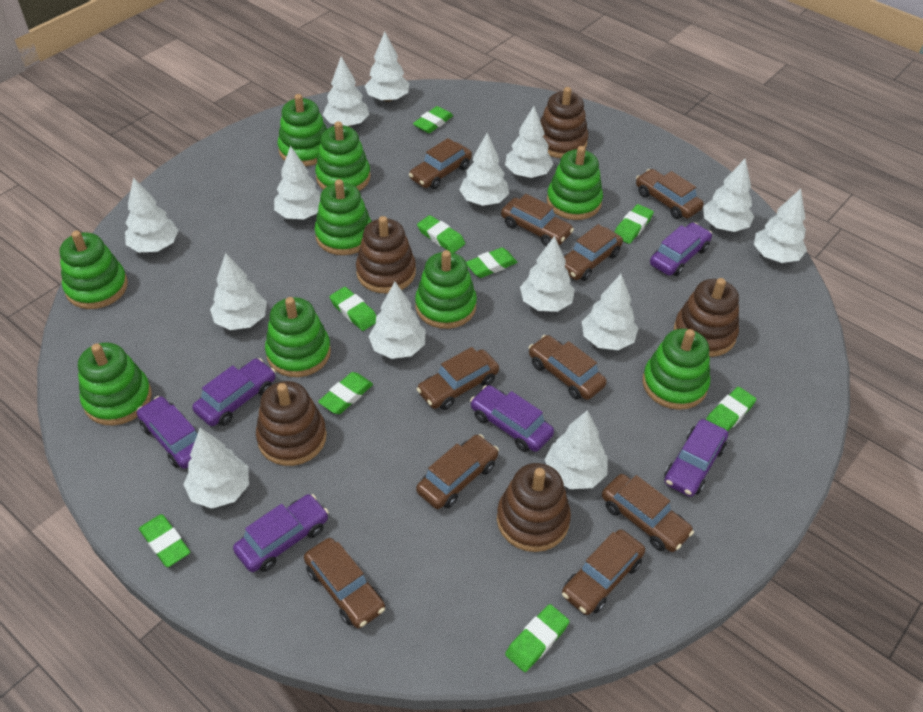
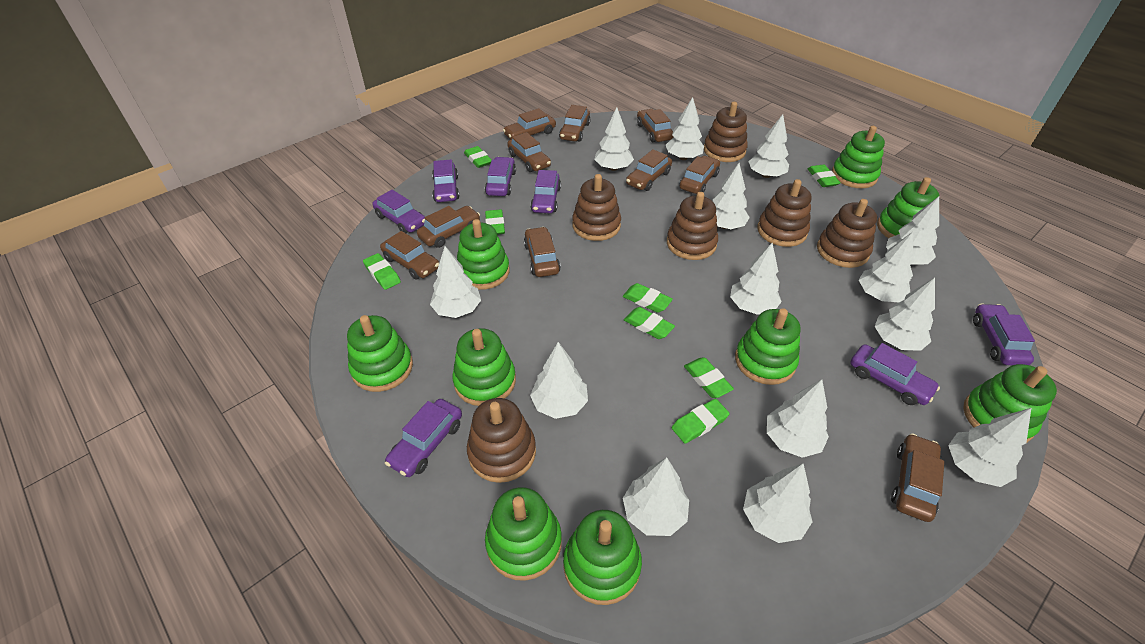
brown stacking toy: 5 -> 6
green eraser: 9 -> 8
purple car: 6 -> 7

